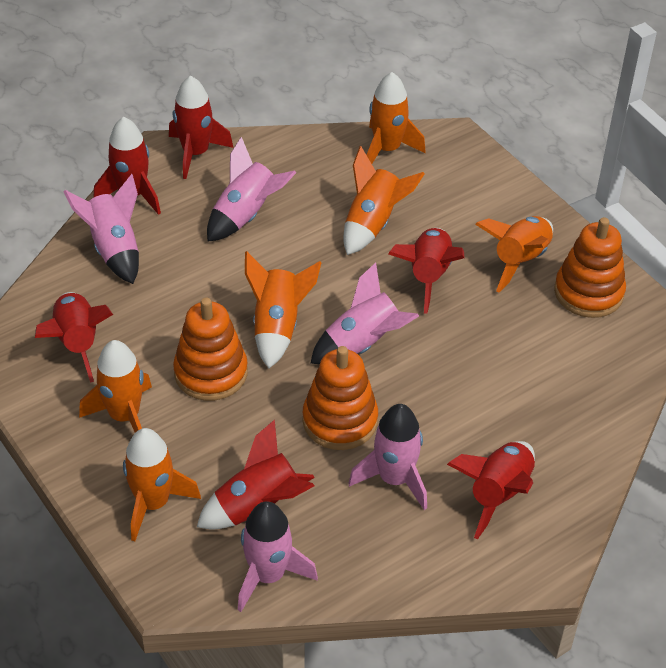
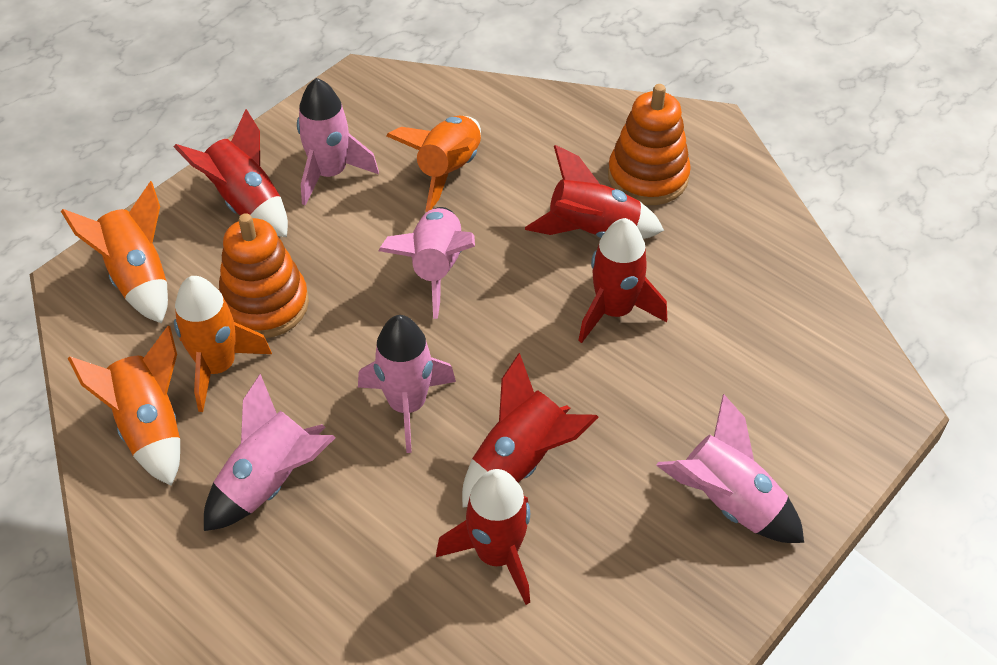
orange rocket: 6 -> 4
orange stacking toy: 3 -> 2
red rocket: 6 -> 5

